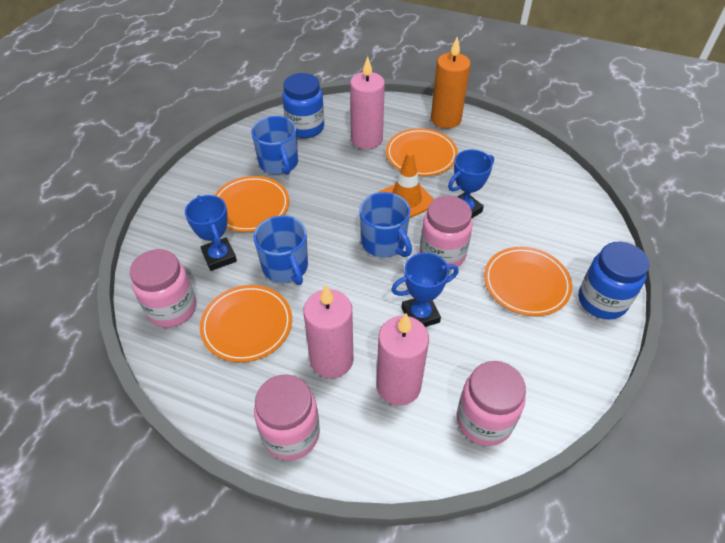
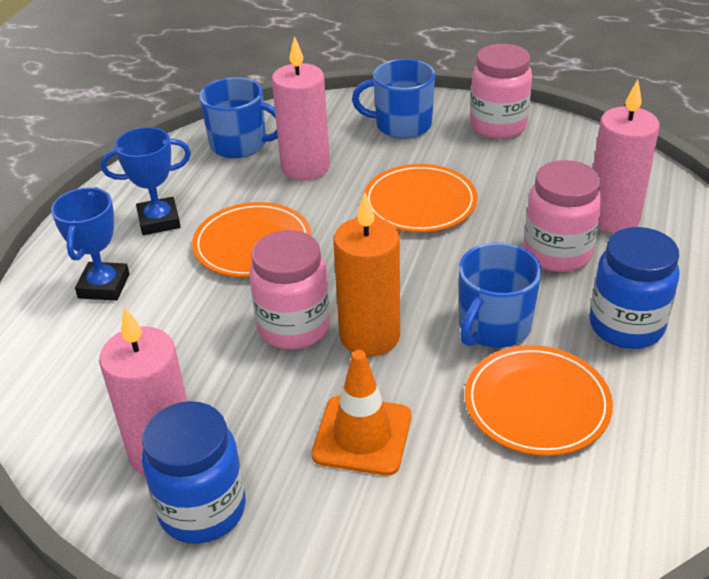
blue trophy: 3 -> 2
orange plate: 4 -> 3
pink jar: 4 -> 3

